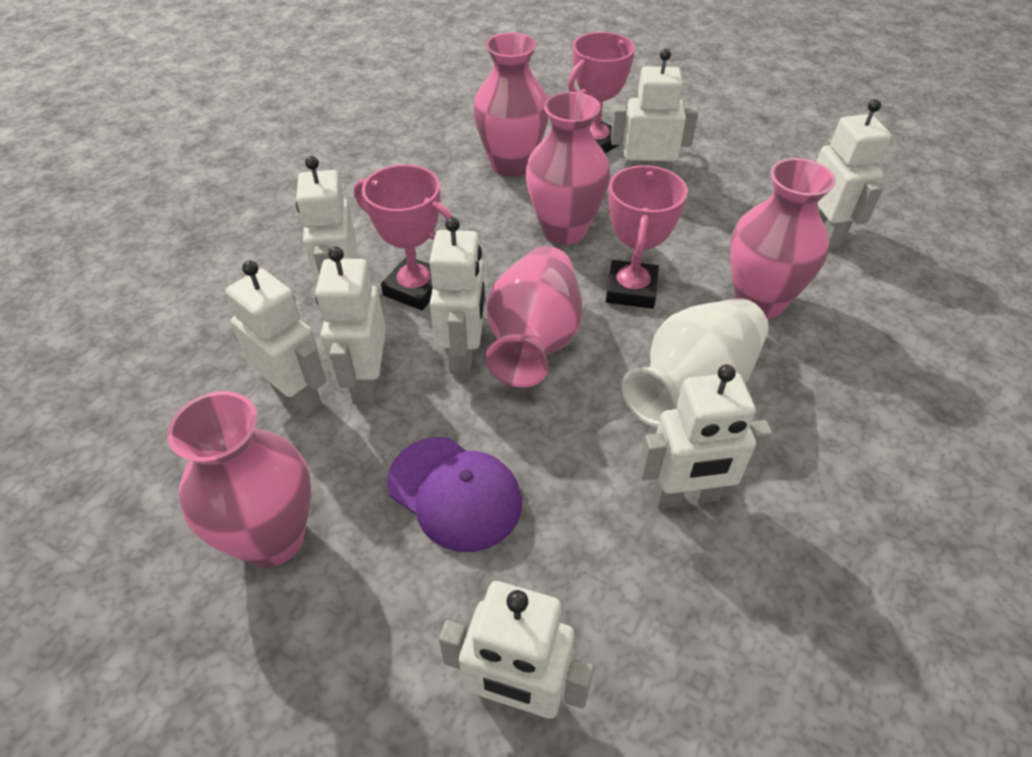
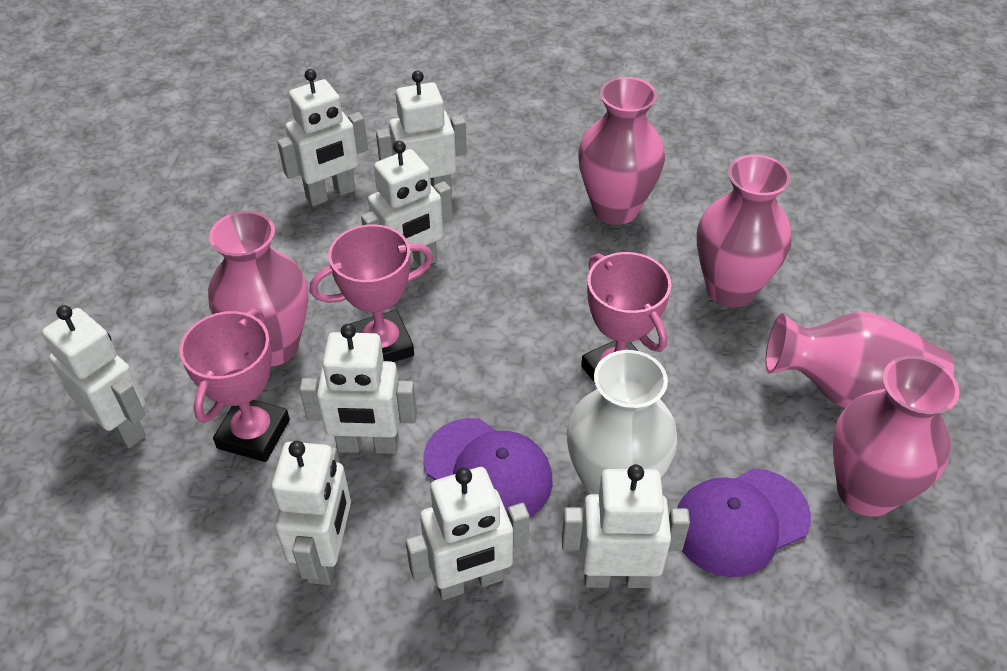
purple cap: 1 -> 2

